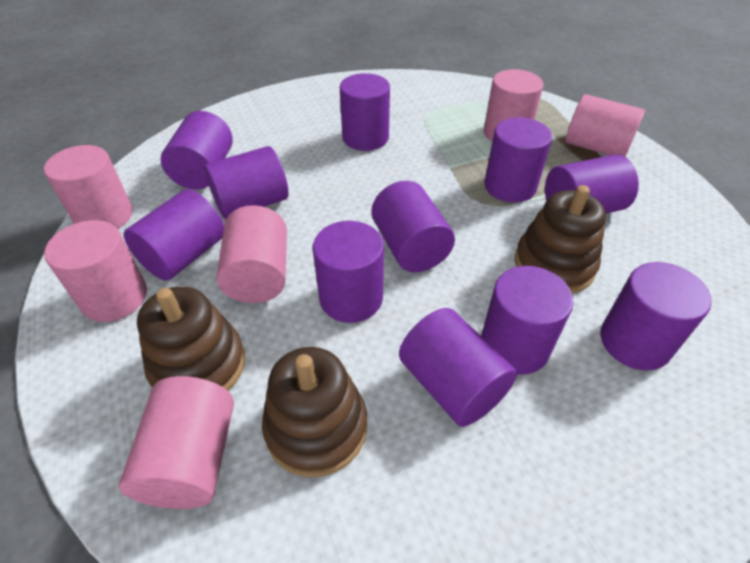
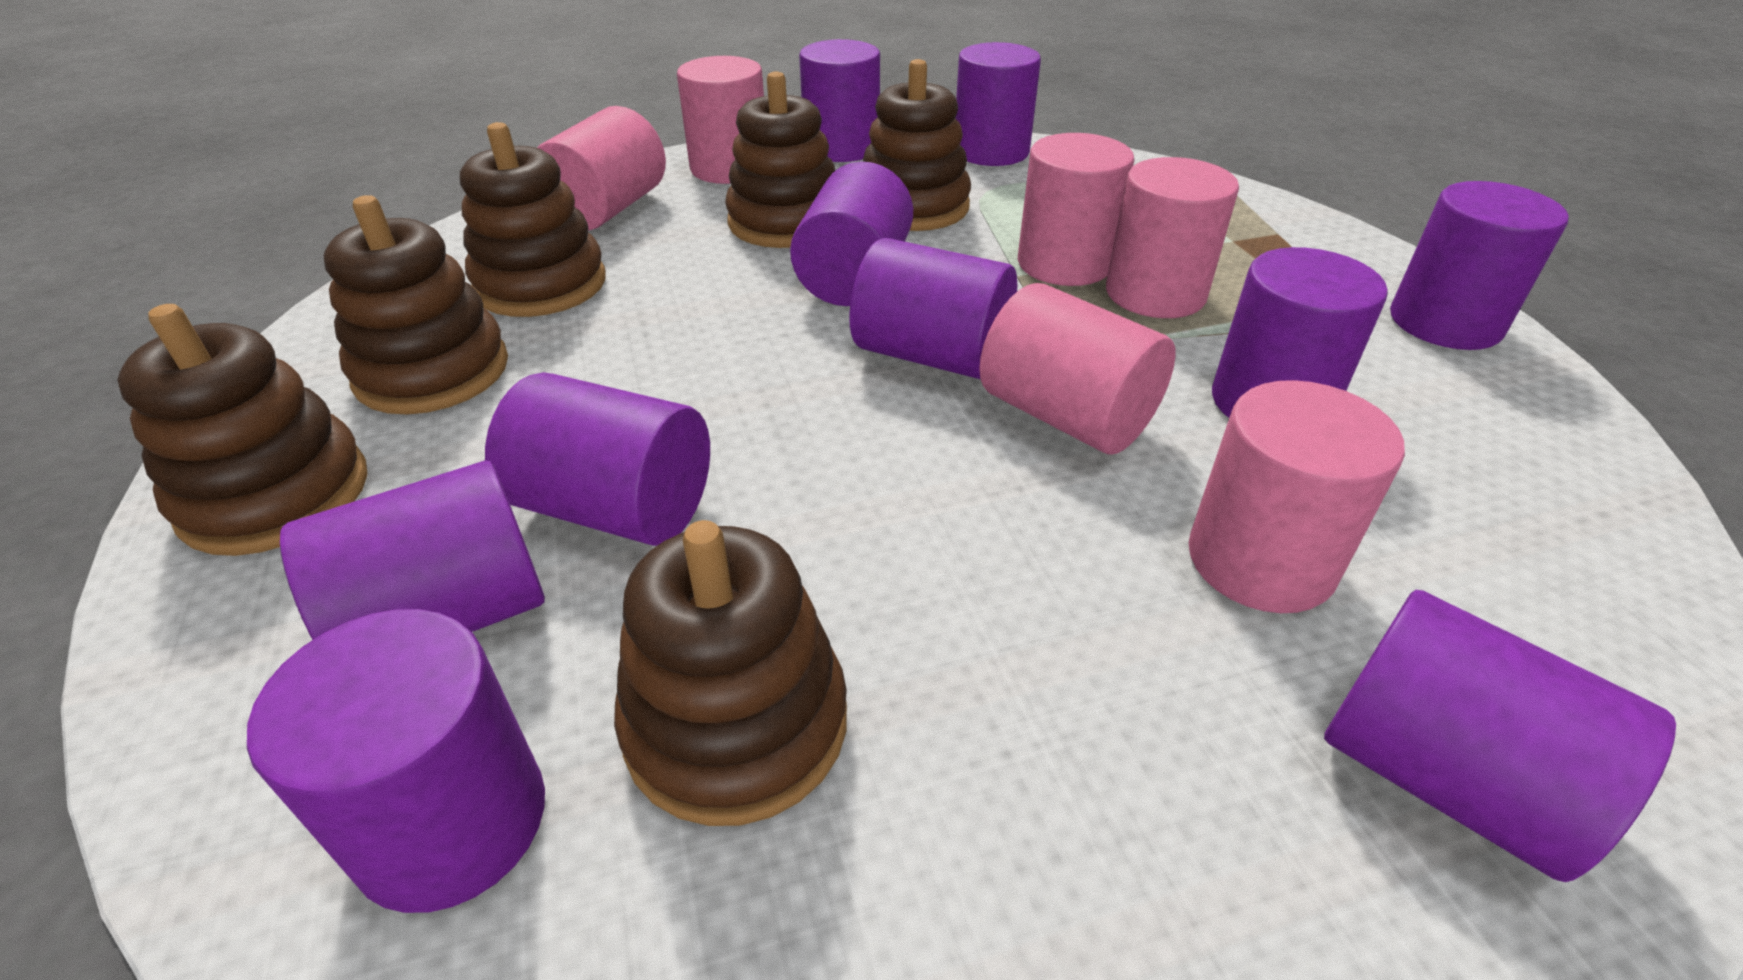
brown stacking toy: 3 -> 6
purple cylinder: 11 -> 10

